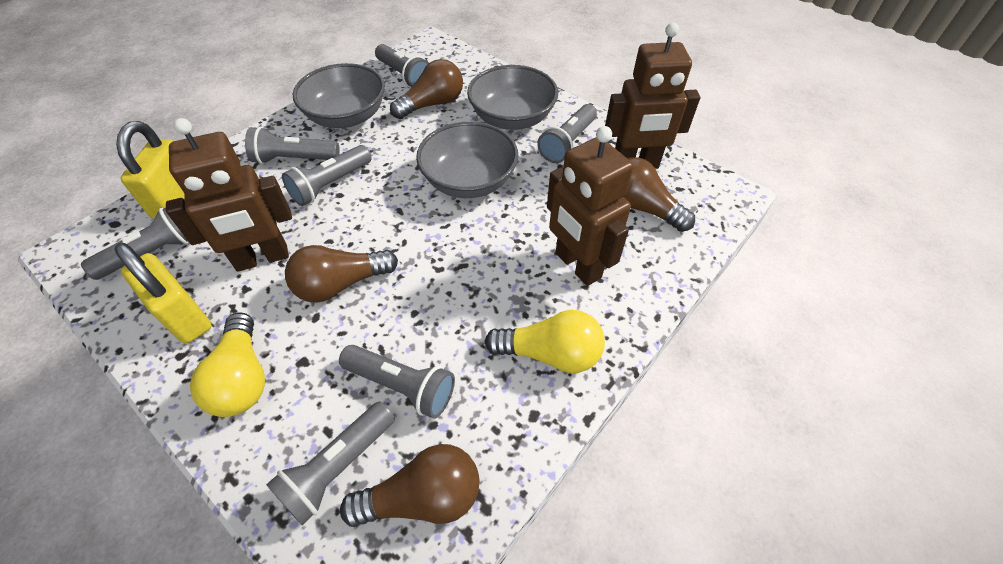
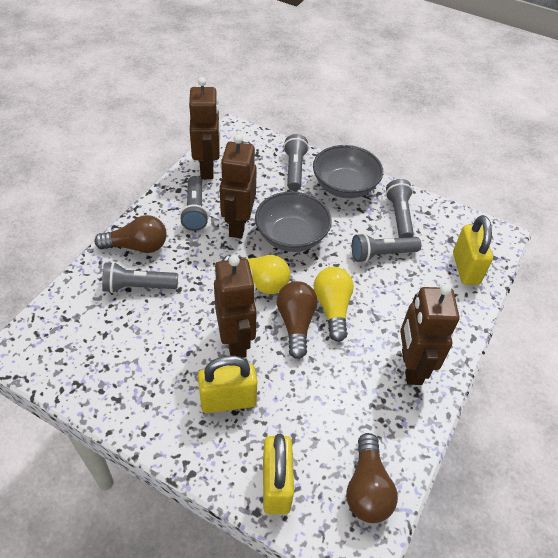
brown light bulb: 4 -> 3
brown robot: 3 -> 4
grey bowl: 3 -> 2
grey flashlight: 7 -> 5
yellow padlock: 2 -> 3

